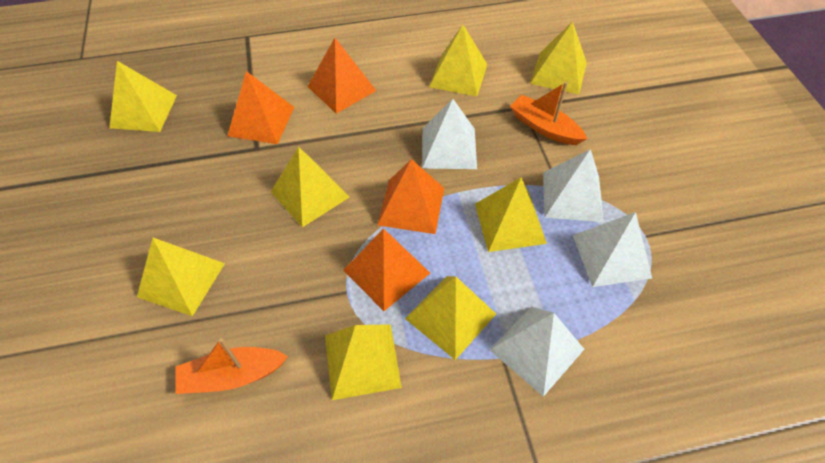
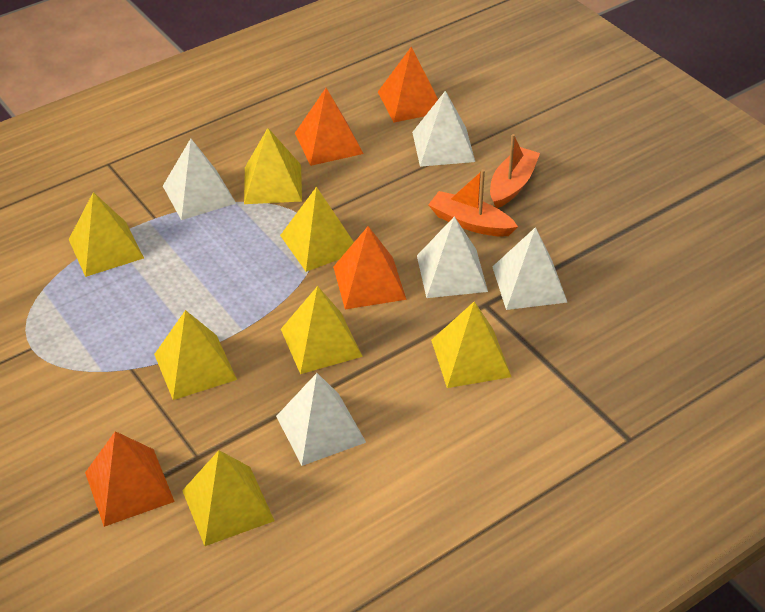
white pyramid: 4 -> 5
yellow pyramid: 8 -> 7

